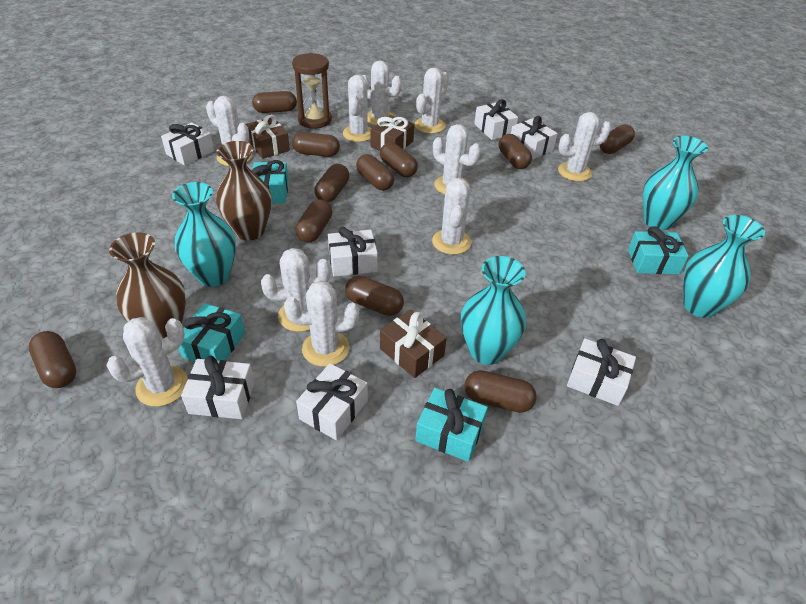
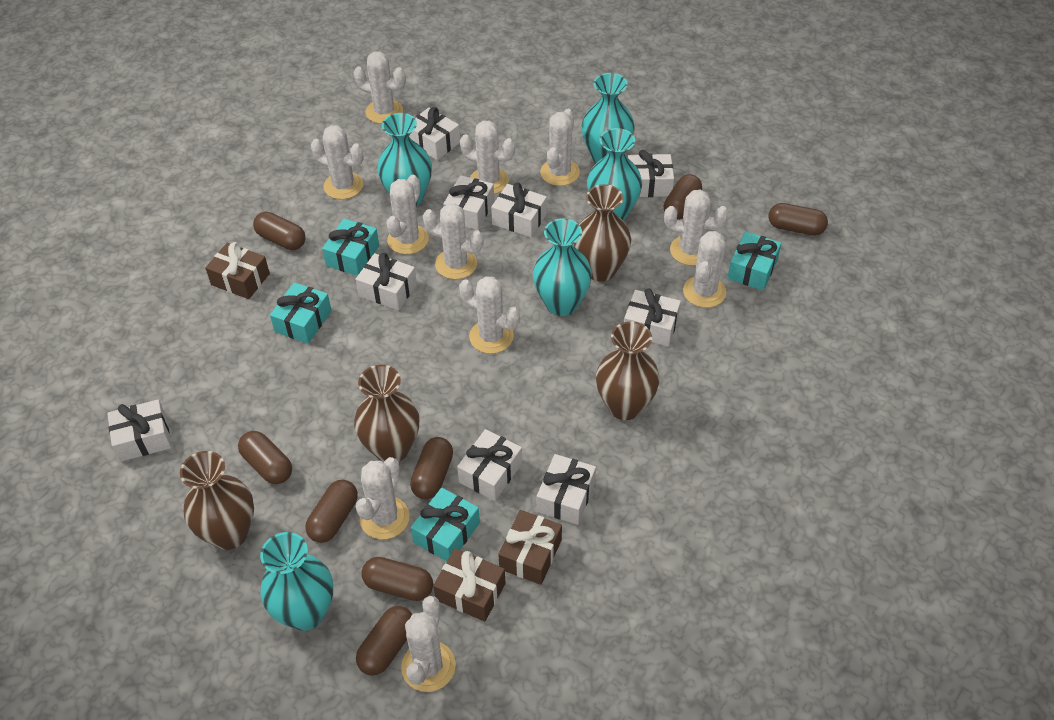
brown capsule: 11 -> 8
brown hourglass: 1 -> 0
brown vase: 2 -> 4
turquoise vase: 4 -> 5
white cactus: 10 -> 11
white gift: 7 -> 9

